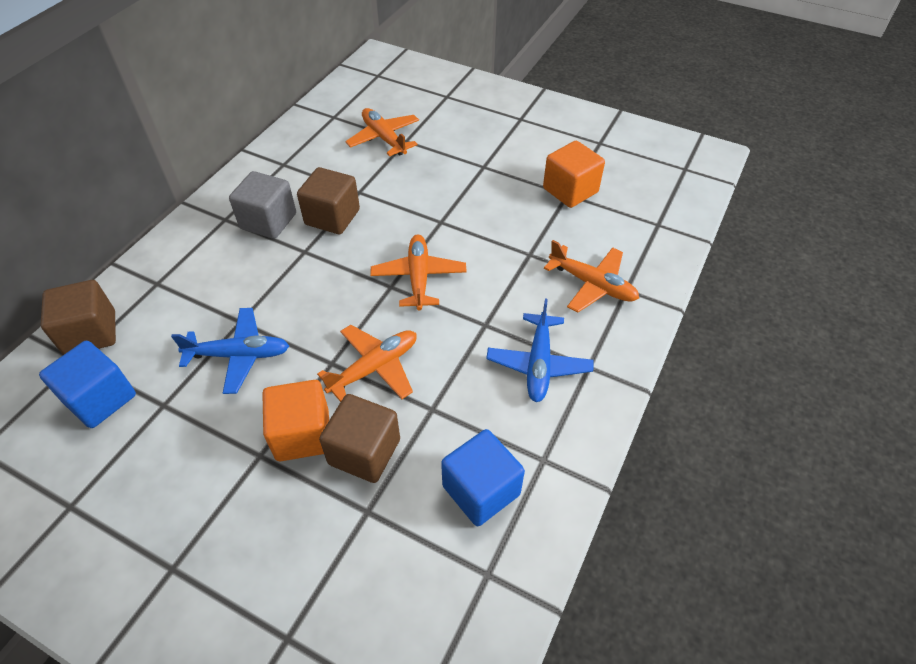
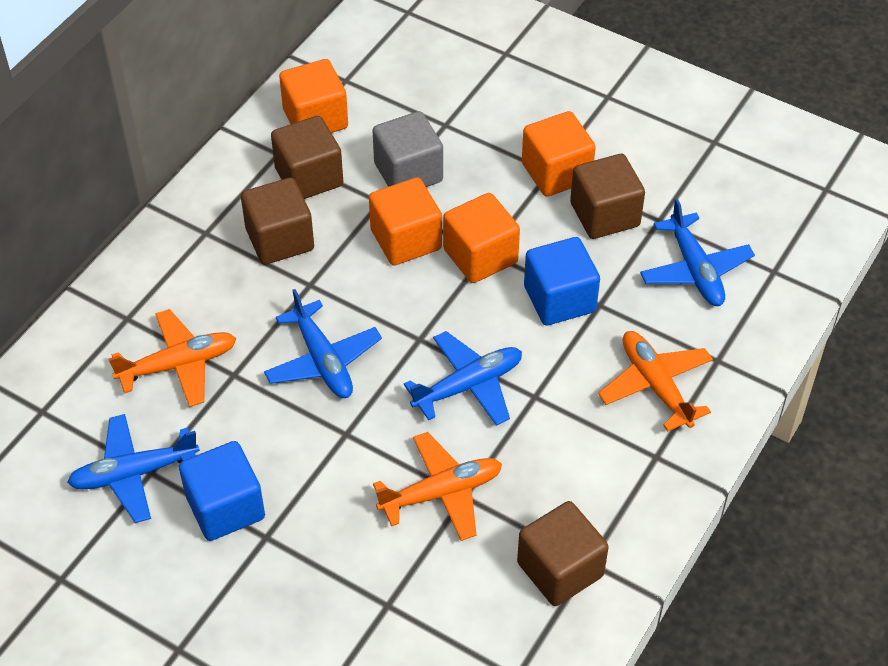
blue plane: 2 -> 4
brown cube: 3 -> 4
orange cube: 2 -> 4
orange plane: 4 -> 3

